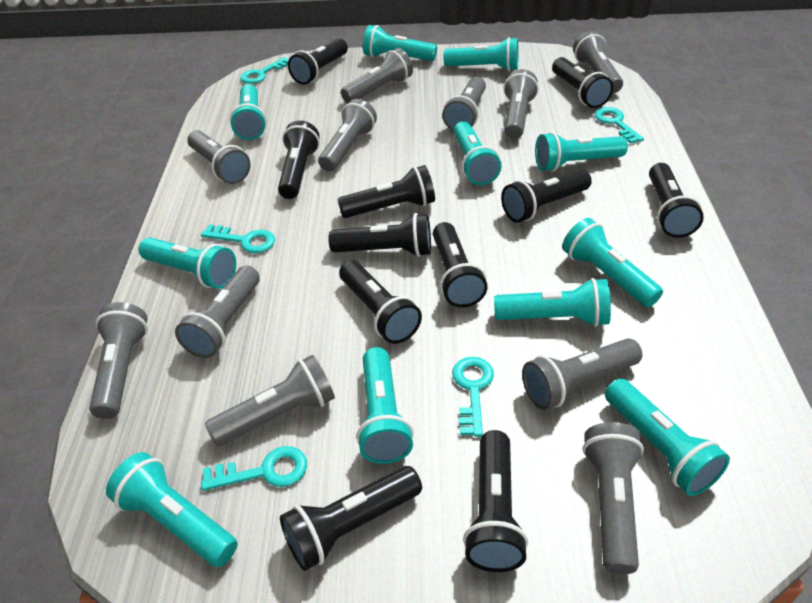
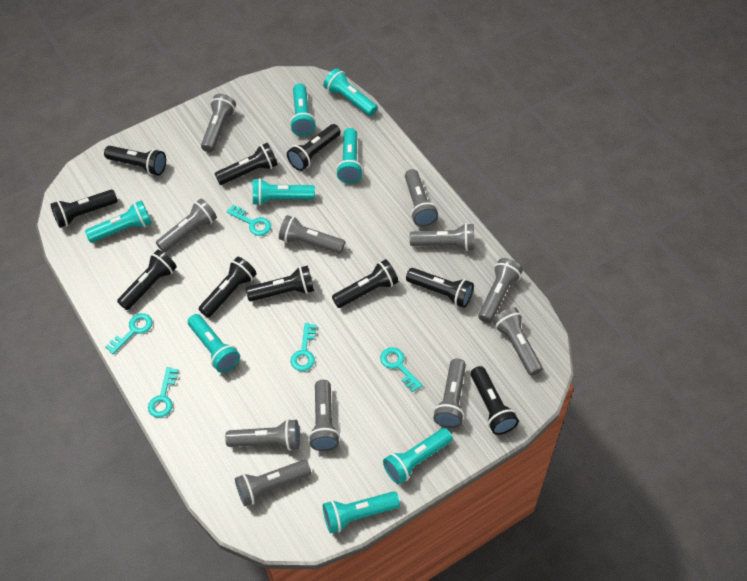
black flashlight: 11 -> 10
turquoise flashlight: 11 -> 8

